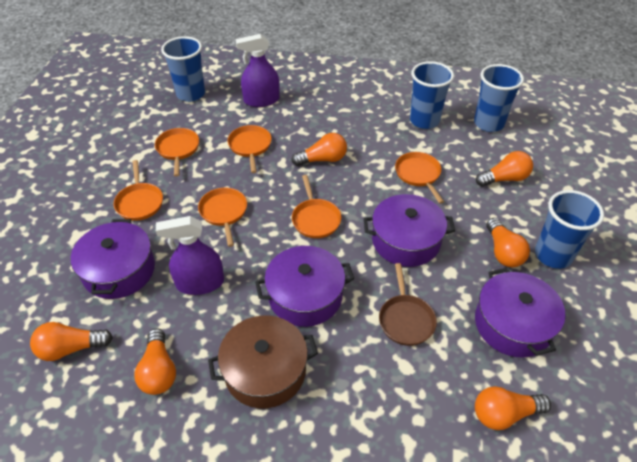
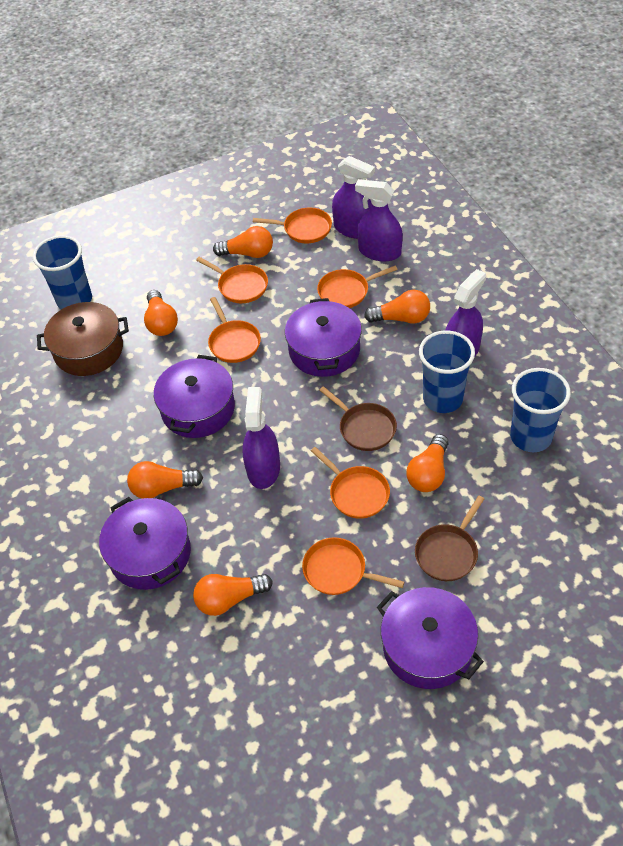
blue cup: 4 -> 3
brown pan: 1 -> 2
purple spray bottle: 2 -> 4

